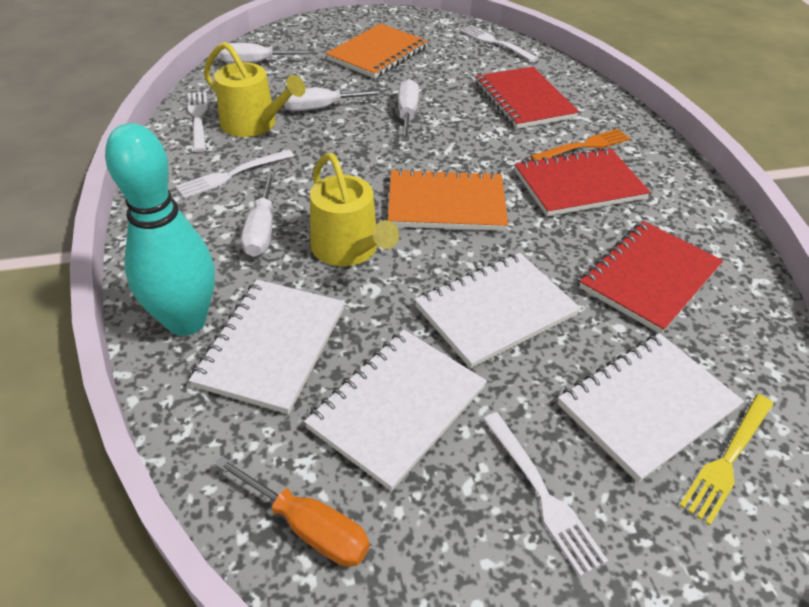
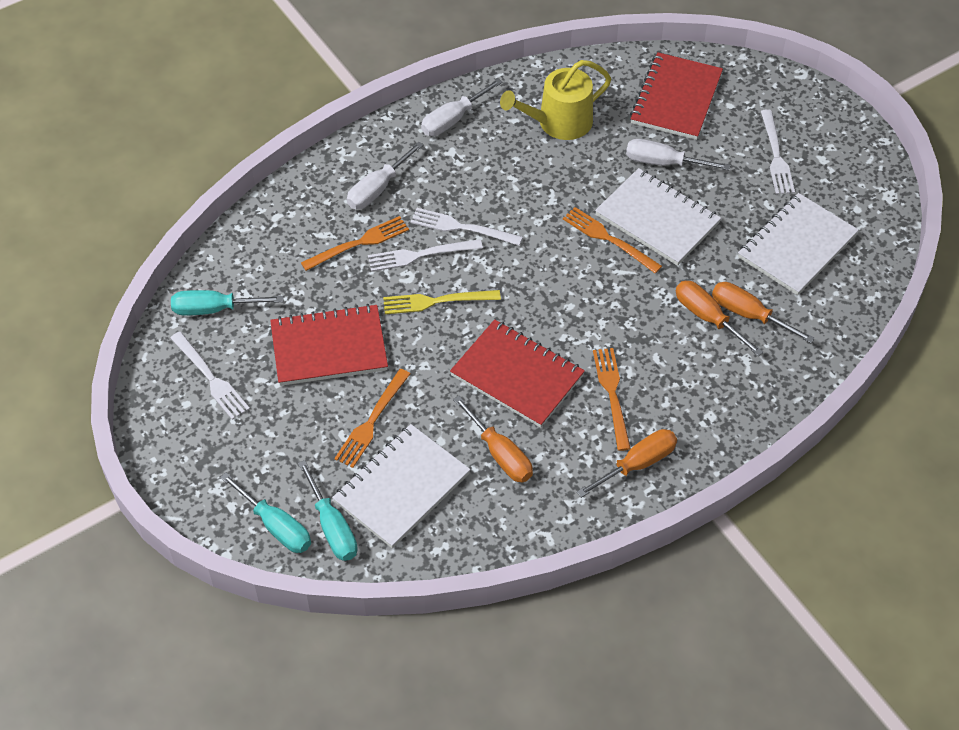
orange fork: 1 -> 4
orange notebook: 2 -> 0
orange screwdriver: 1 -> 4
turquoise bowling pin: 1 -> 0
turquoise screwdriver: 0 -> 3
white notebook: 4 -> 3
white screwdriver: 4 -> 3
yellow watering can: 2 -> 1

